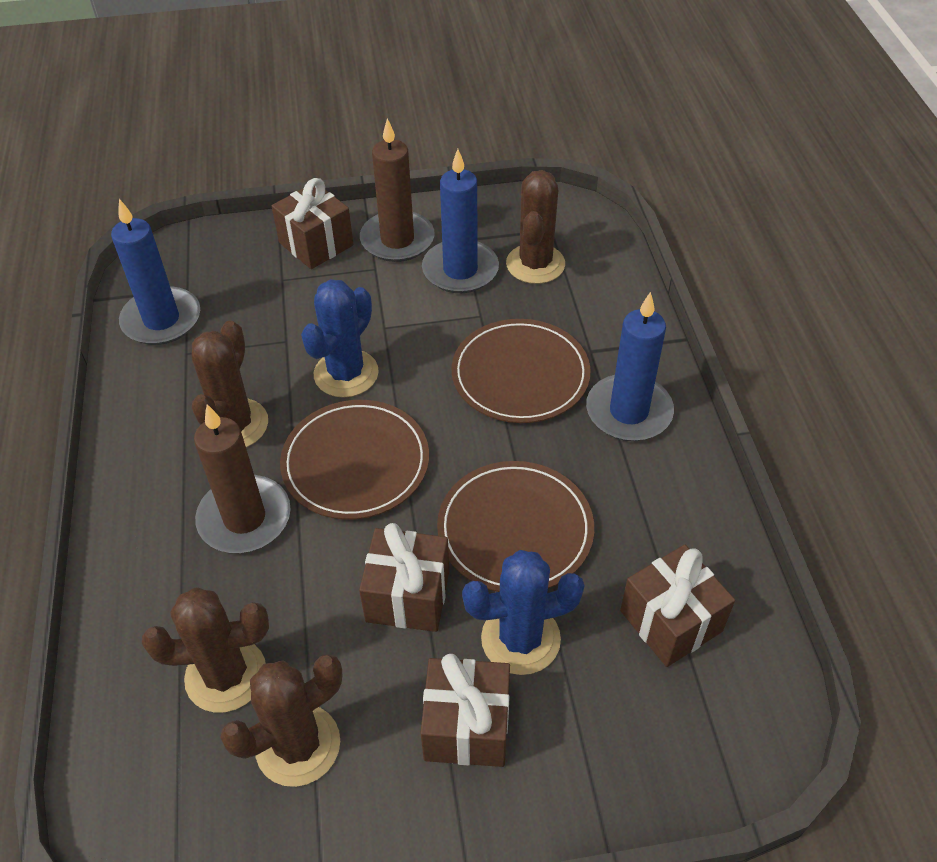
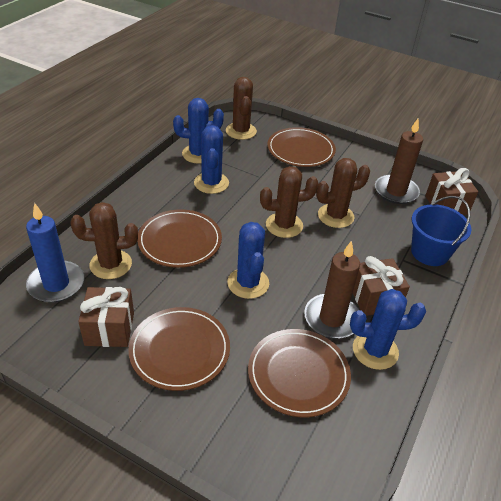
blue bucket: 0 -> 1
blue cactus: 2 -> 4
blue candle: 3 -> 1
brown gift: 4 -> 3
brown plate: 3 -> 4

